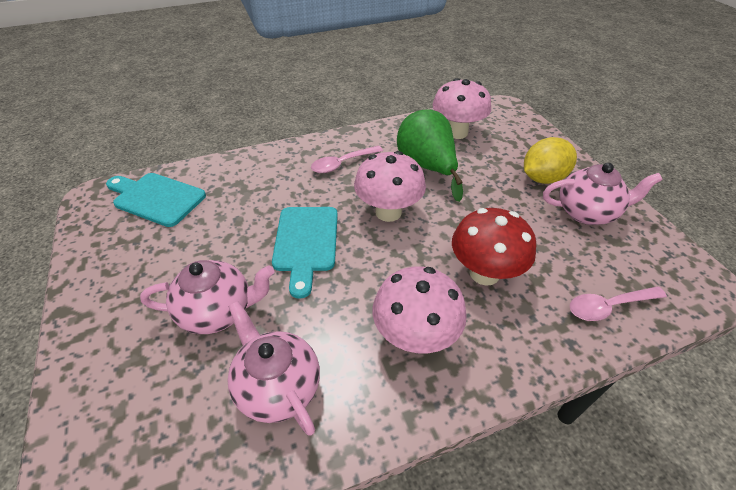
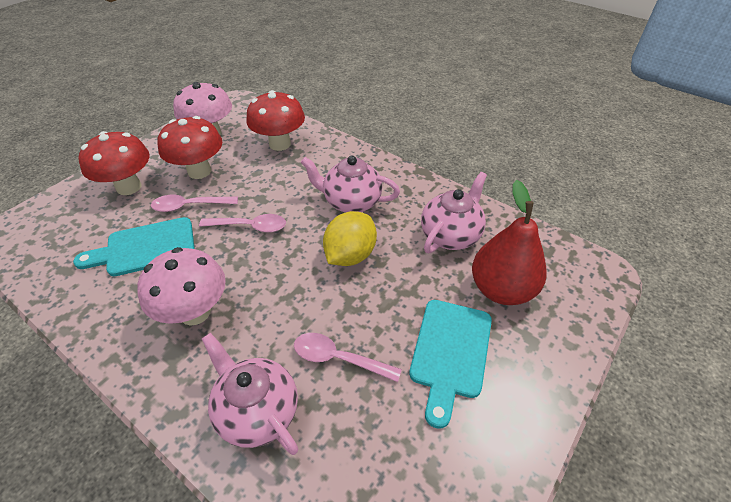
green pear: 1 -> 0
pink mushroom: 3 -> 2
pink spoon: 2 -> 3
red mushroom: 1 -> 3
red pear: 0 -> 1

